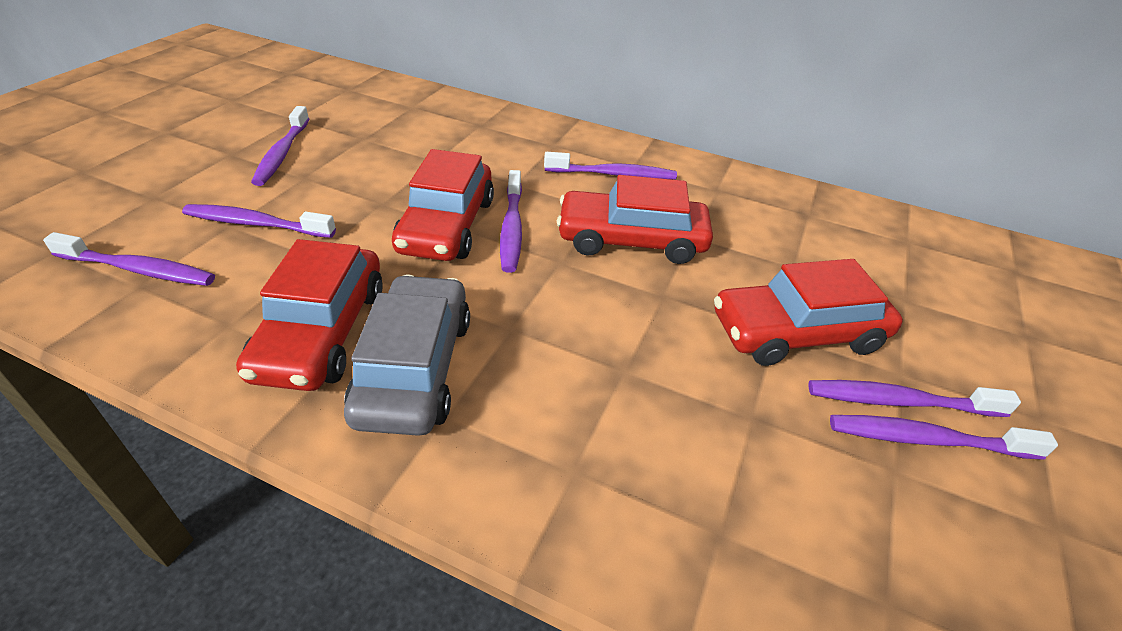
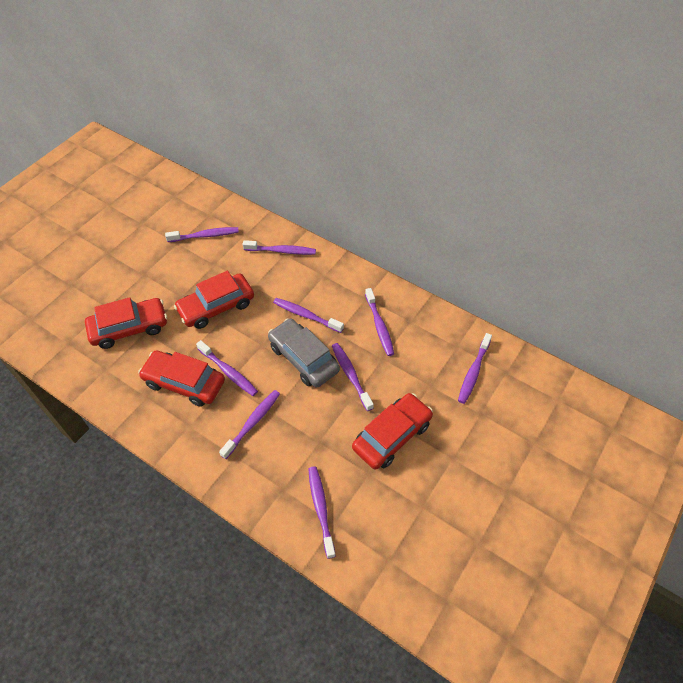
purple toothbrush: 7 -> 9

